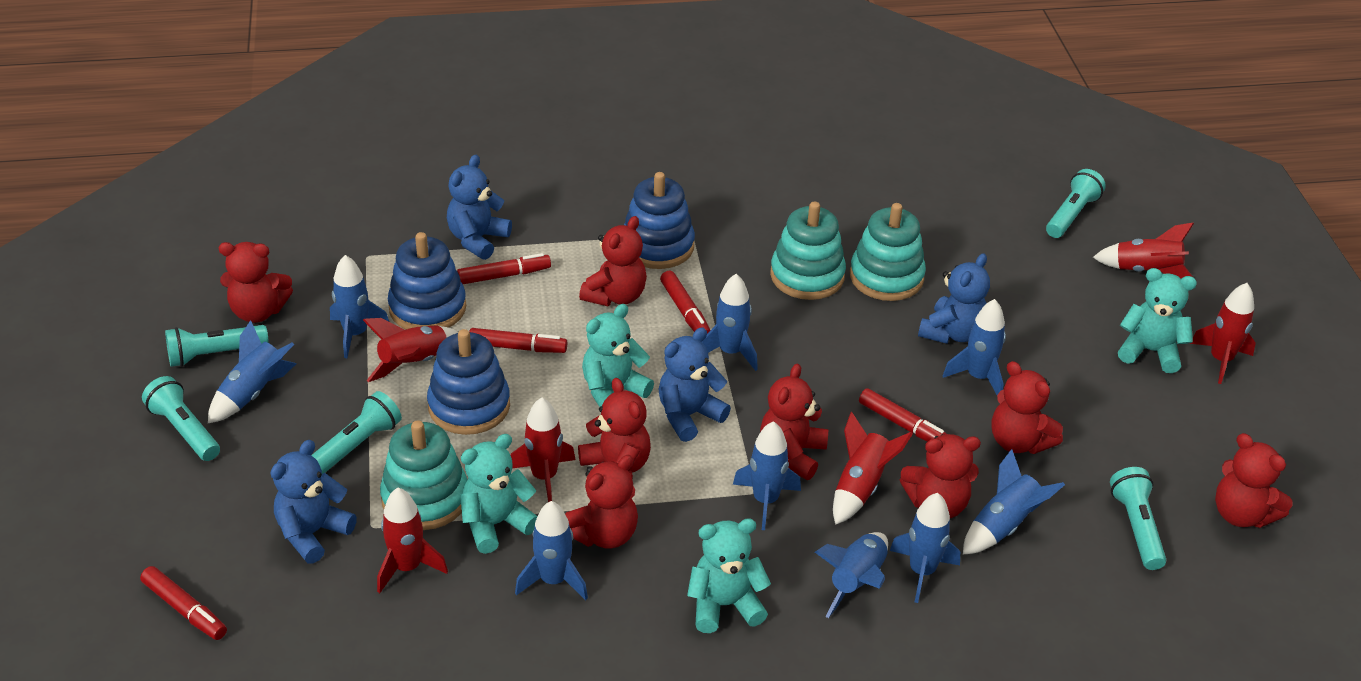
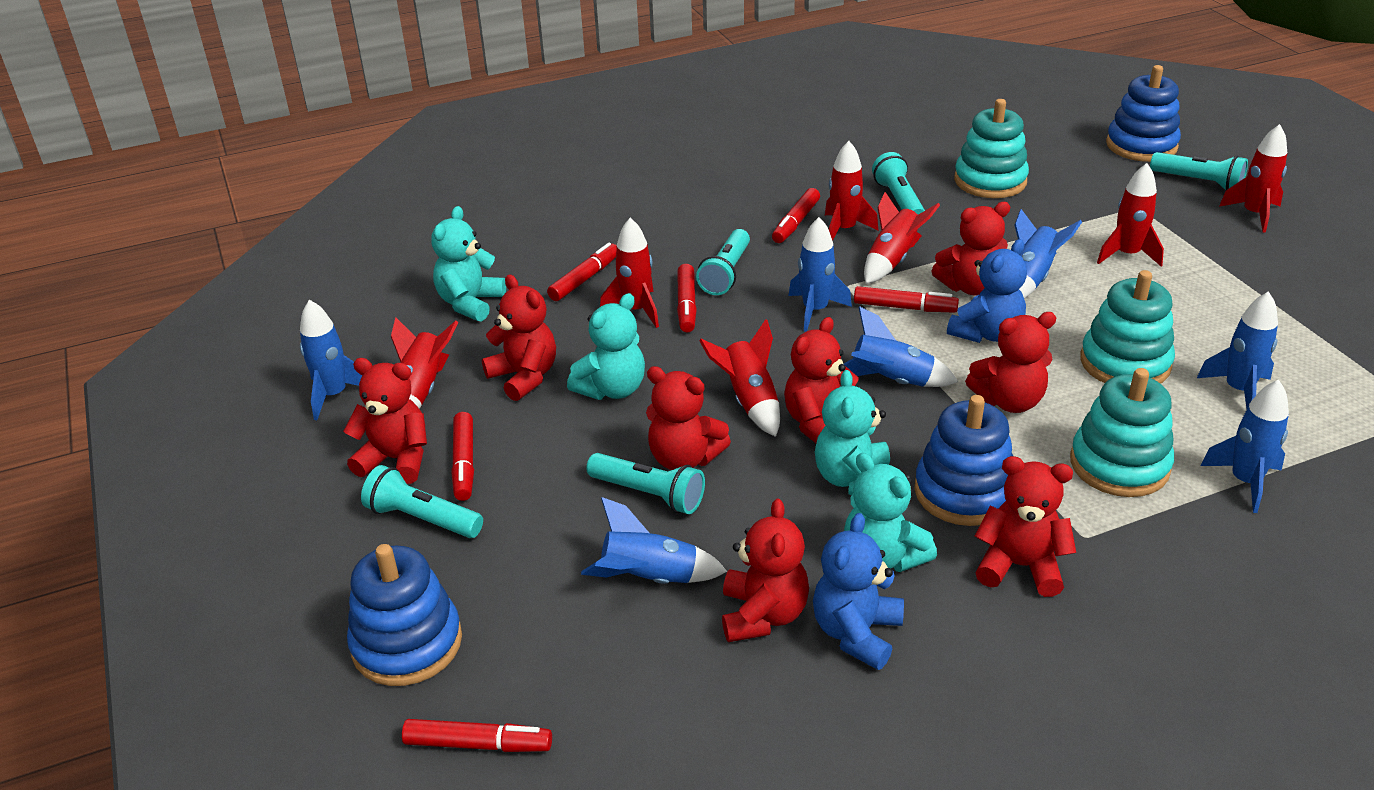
blue rocket: 9 -> 7
blue teddy bear: 4 -> 2
red marker: 5 -> 6
red rocket: 6 -> 7

